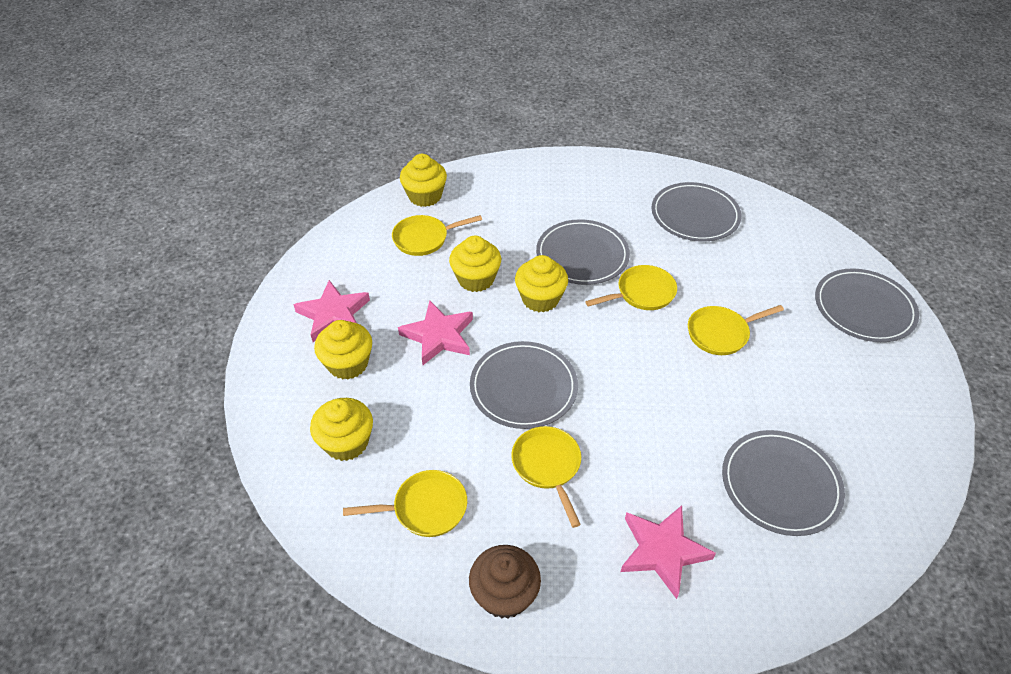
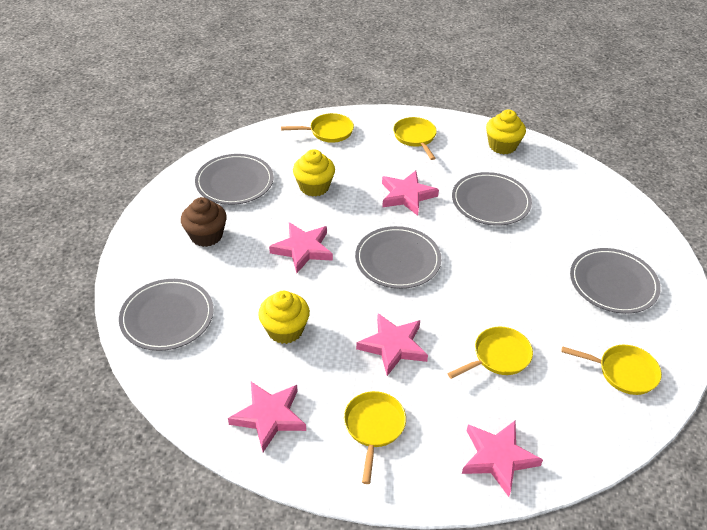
pink star: 3 -> 5
yellow cupcake: 5 -> 3

